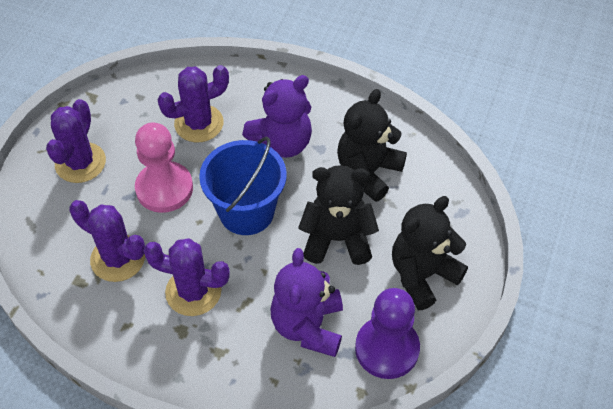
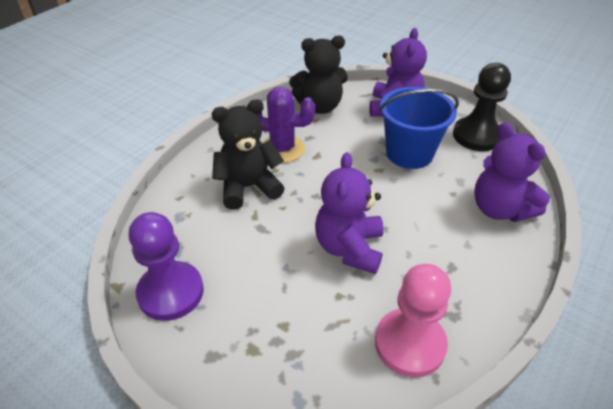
black pawn: 0 -> 1
black teddy bear: 3 -> 2
purple cactus: 4 -> 1
purple teddy bear: 2 -> 3

